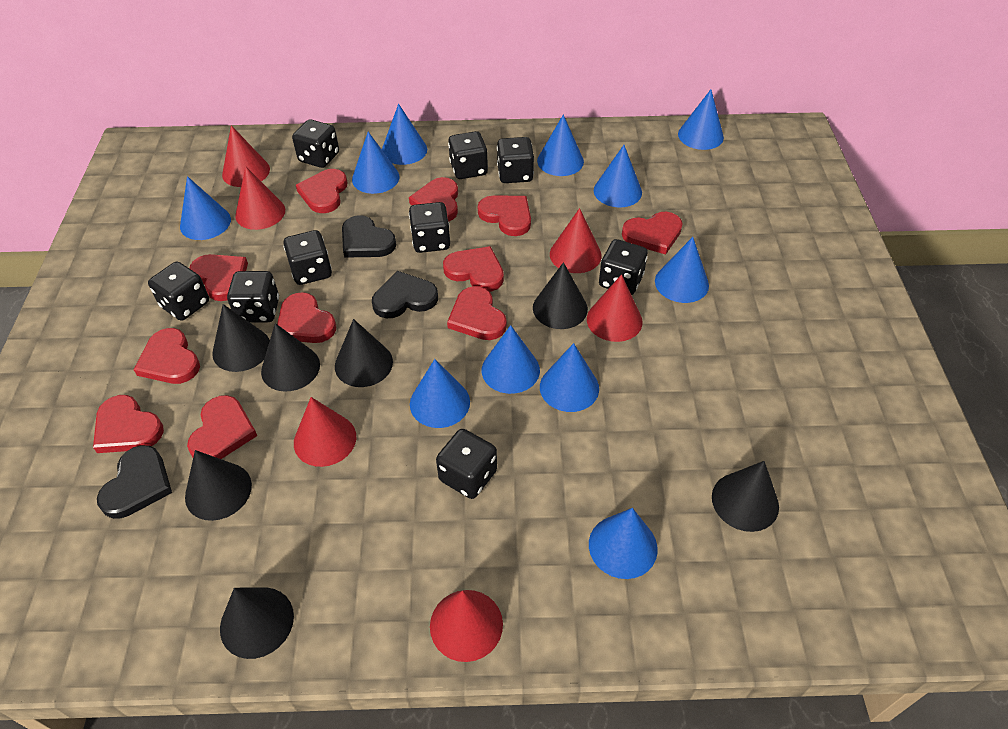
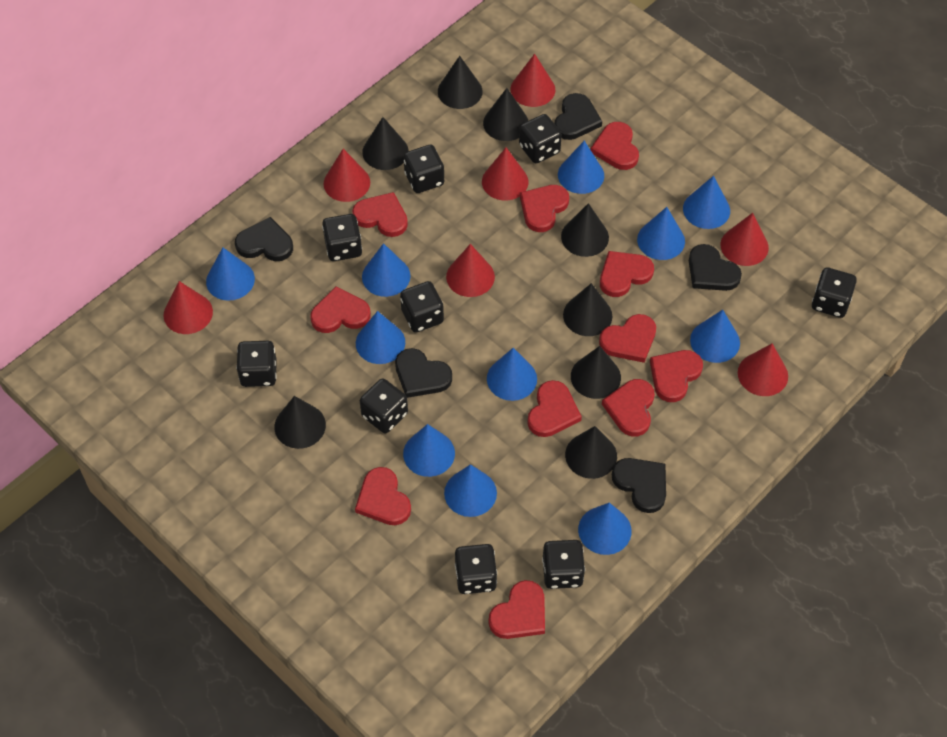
black cone: 7 -> 8
black heart: 3 -> 5
red cone: 6 -> 7

